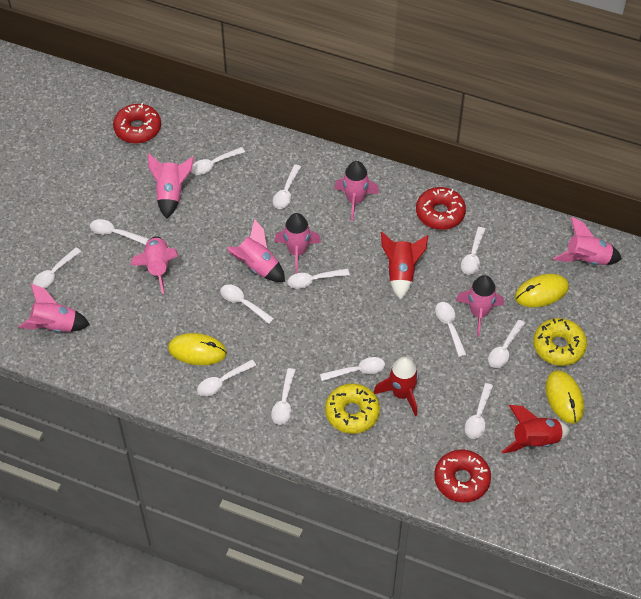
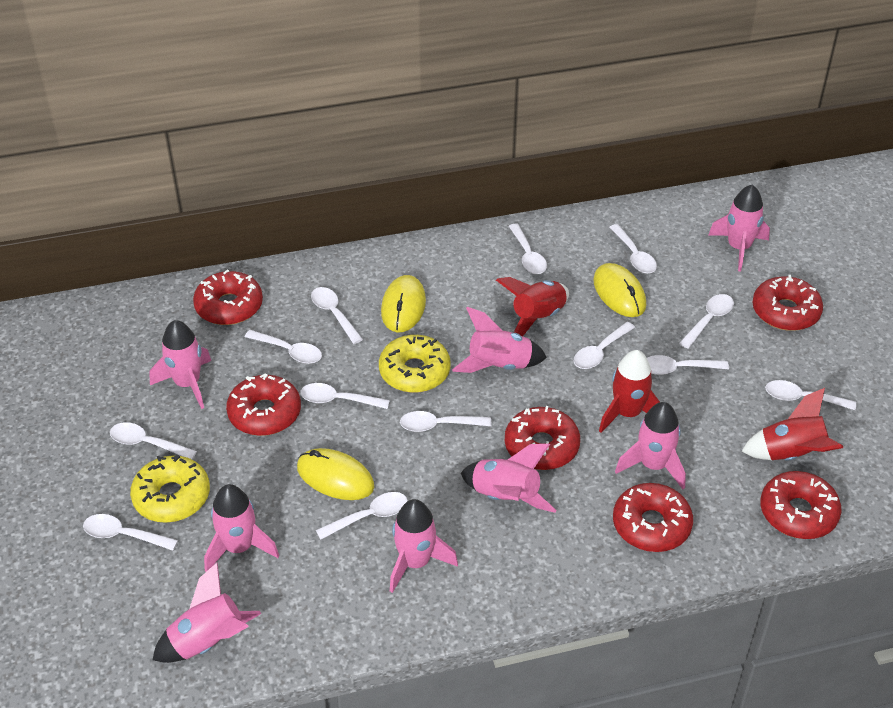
red donut: 3 -> 6

